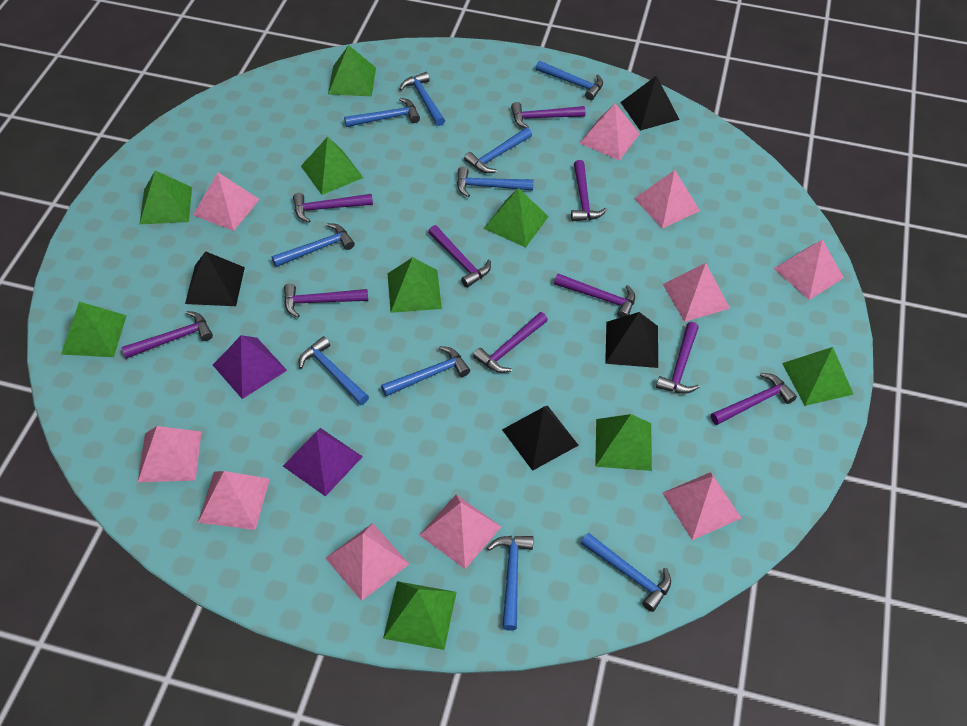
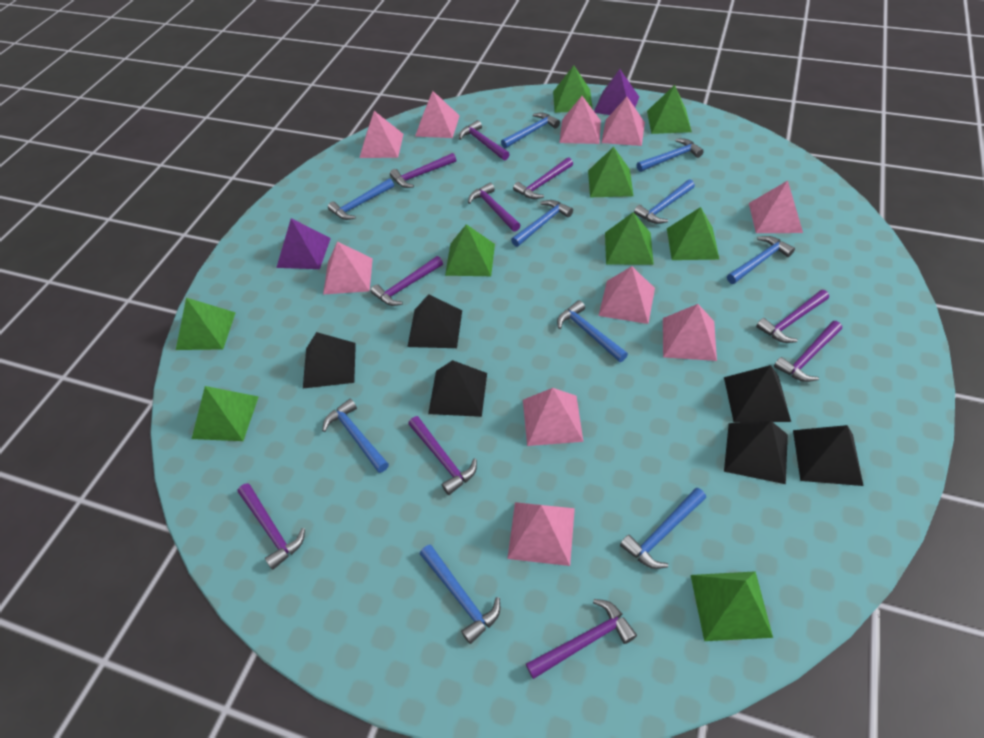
black pyramid: 4 -> 6

